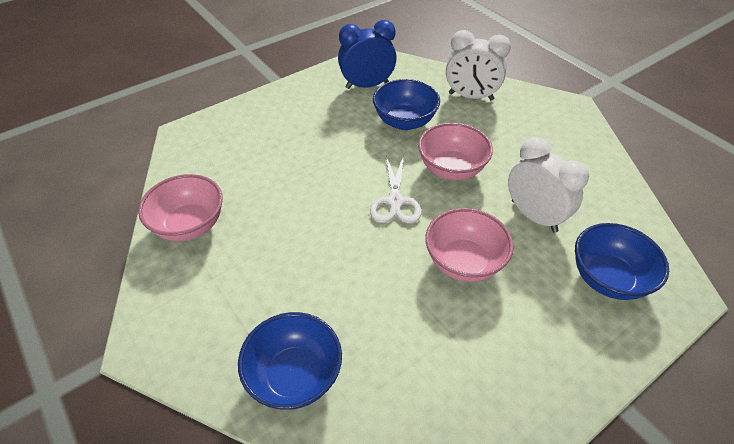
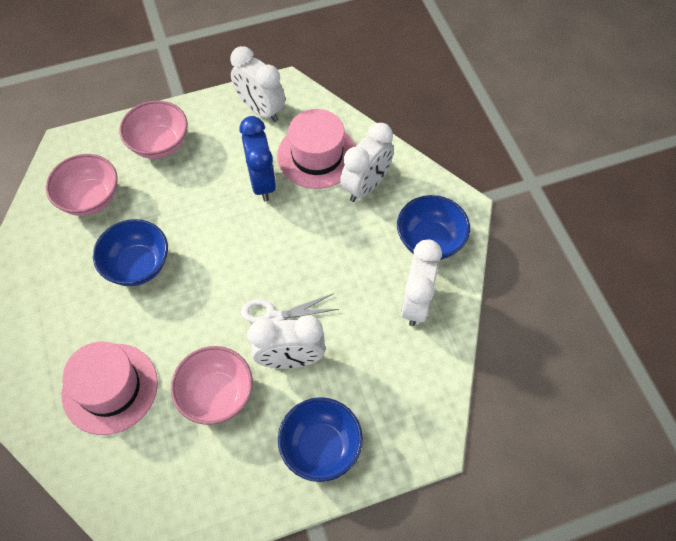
pink hat: 0 -> 2
white clock: 2 -> 4

